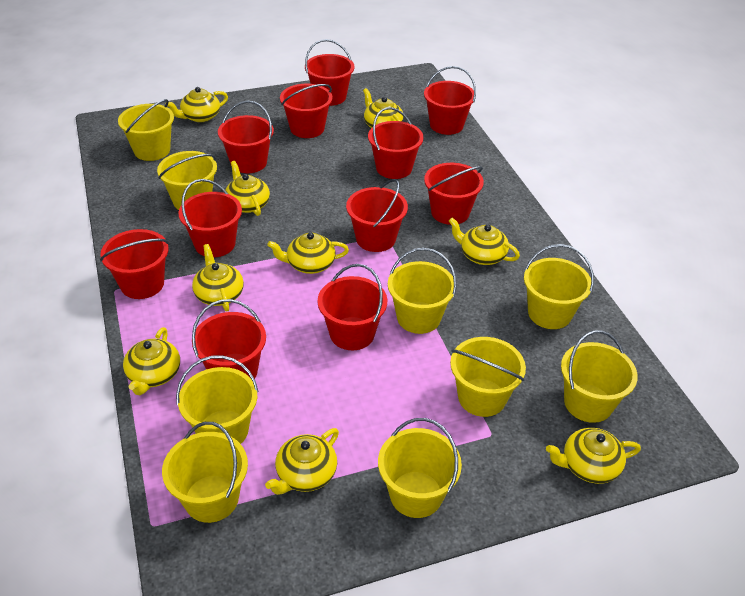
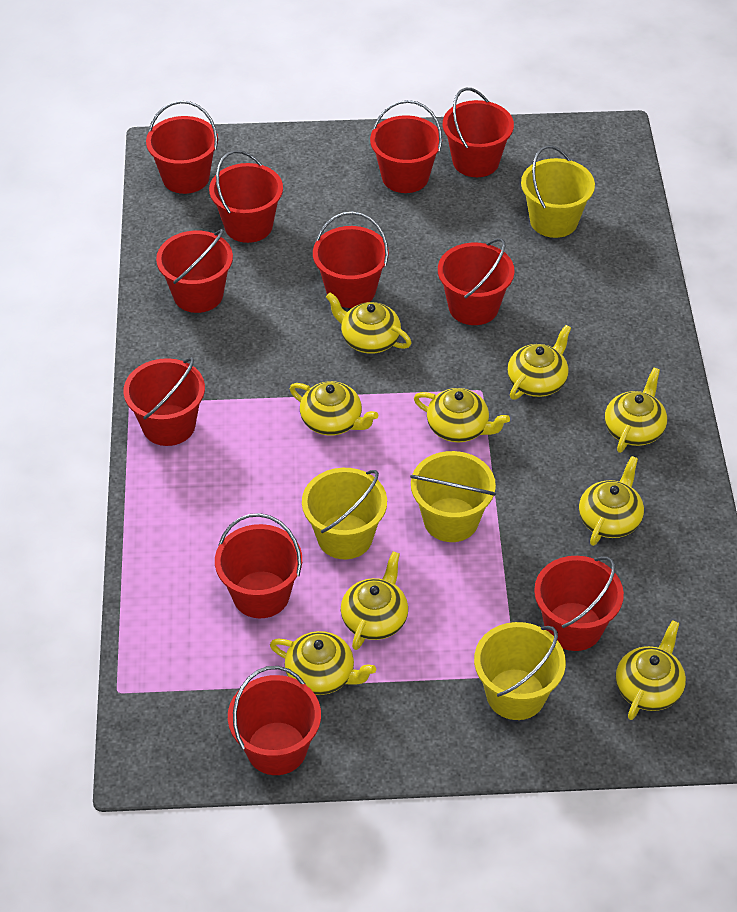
yellow bucket: 9 -> 4

